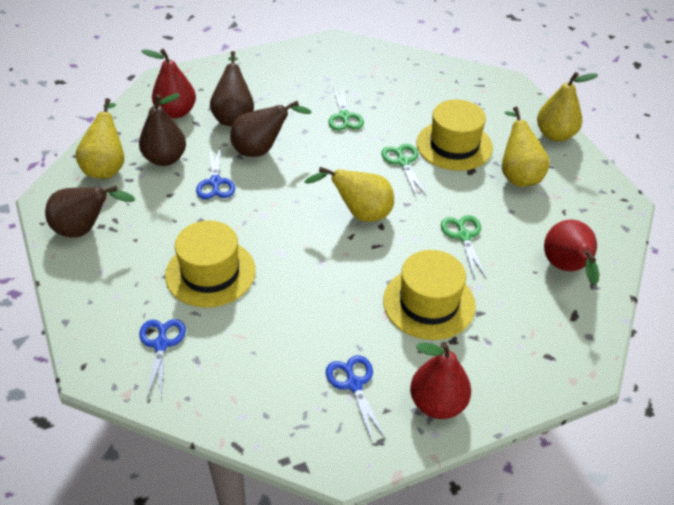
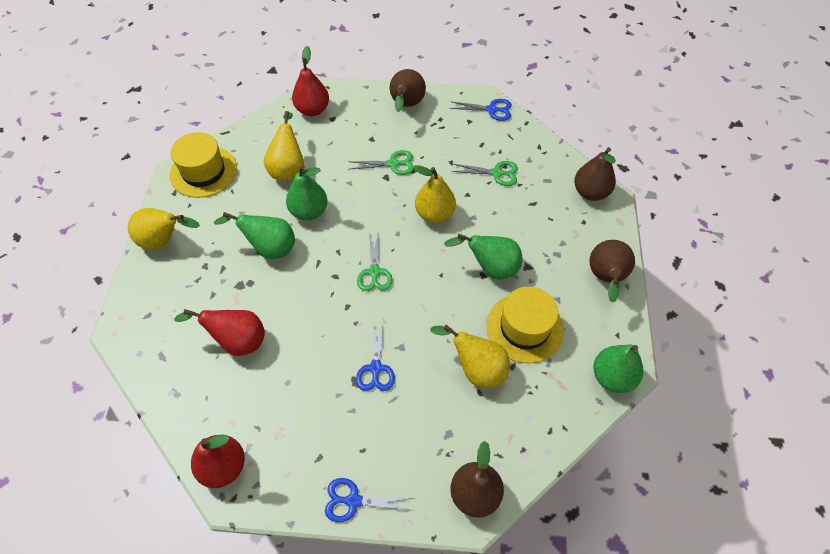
green pear: 0 -> 4
yellow hat: 3 -> 2

